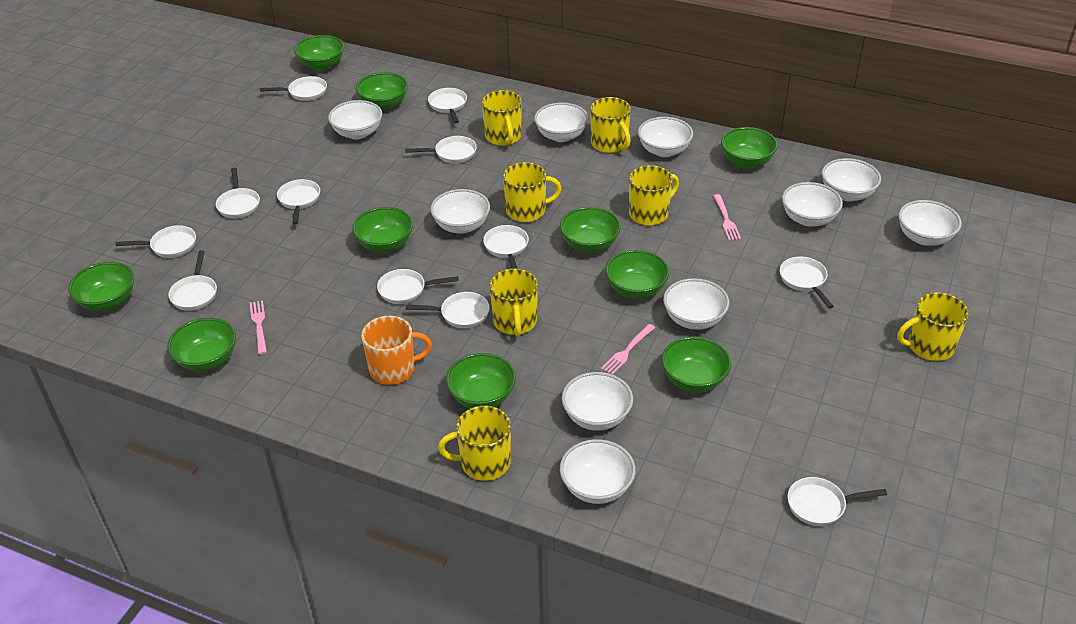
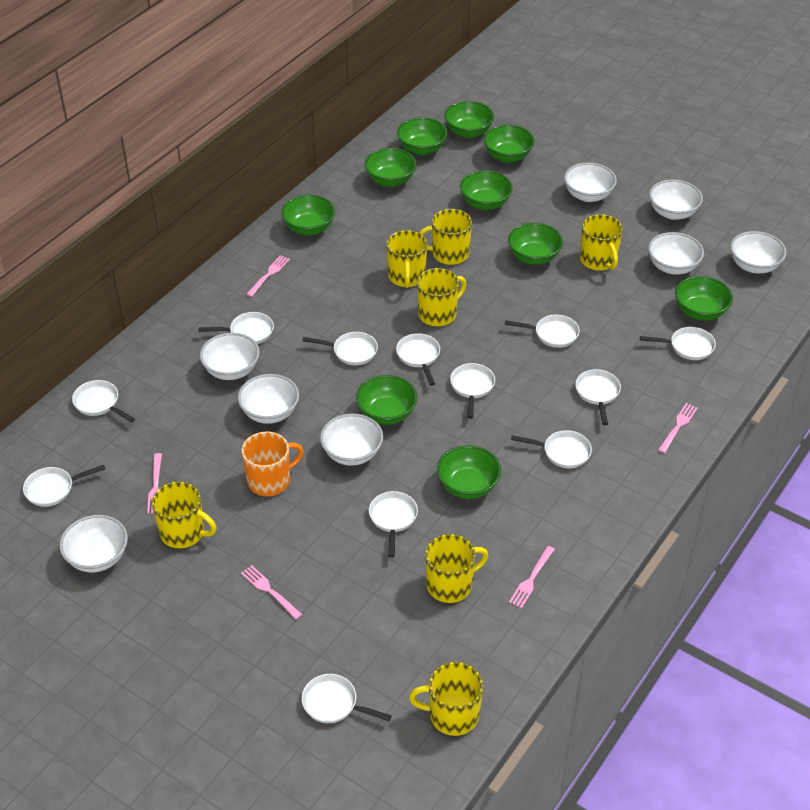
pink fork: 3 -> 5
white bowl: 10 -> 8

